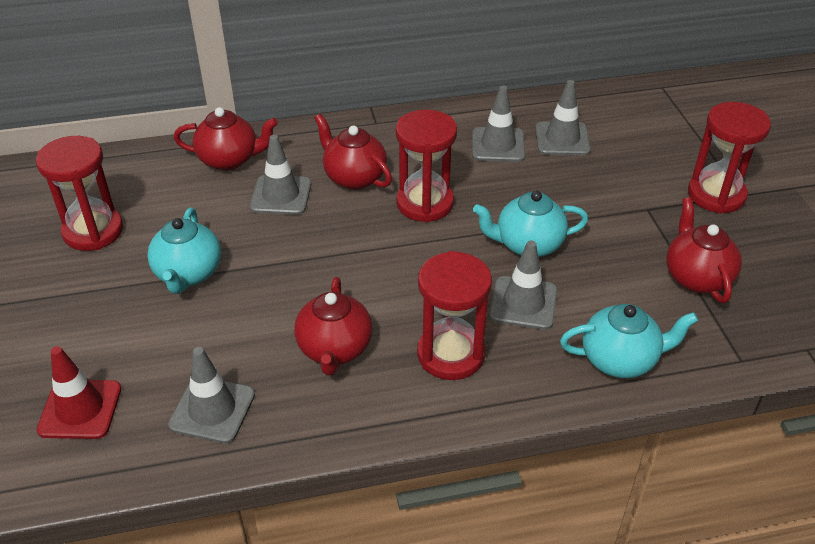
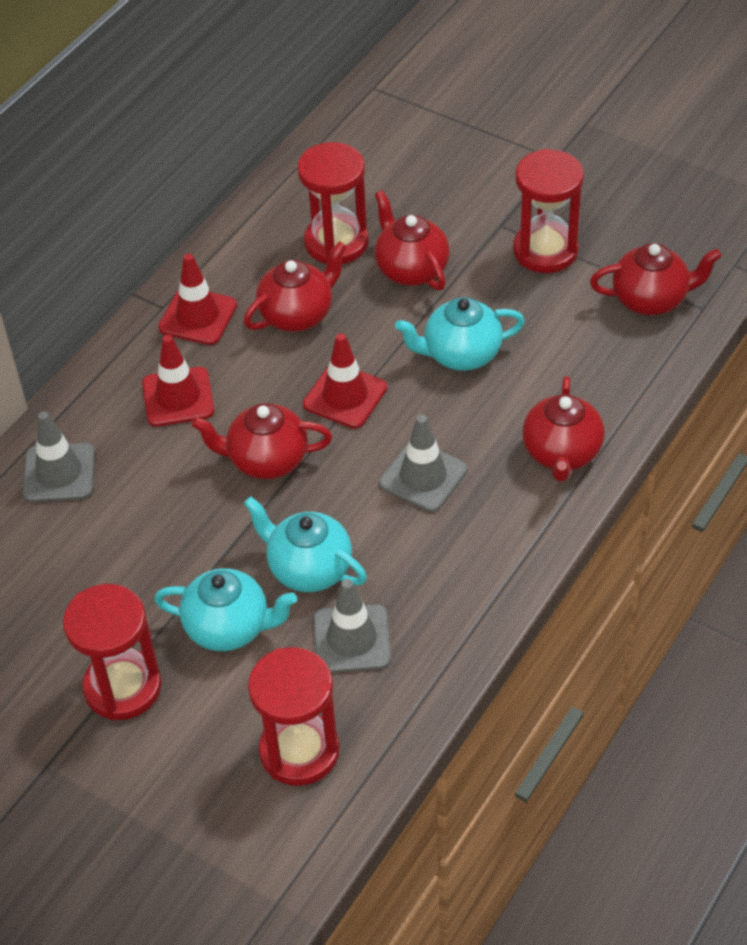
grey traffic cone: 5 -> 3
red teapot: 4 -> 5
red traffic cone: 1 -> 3

